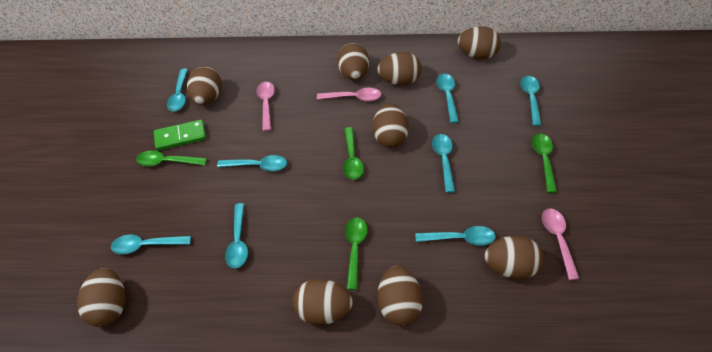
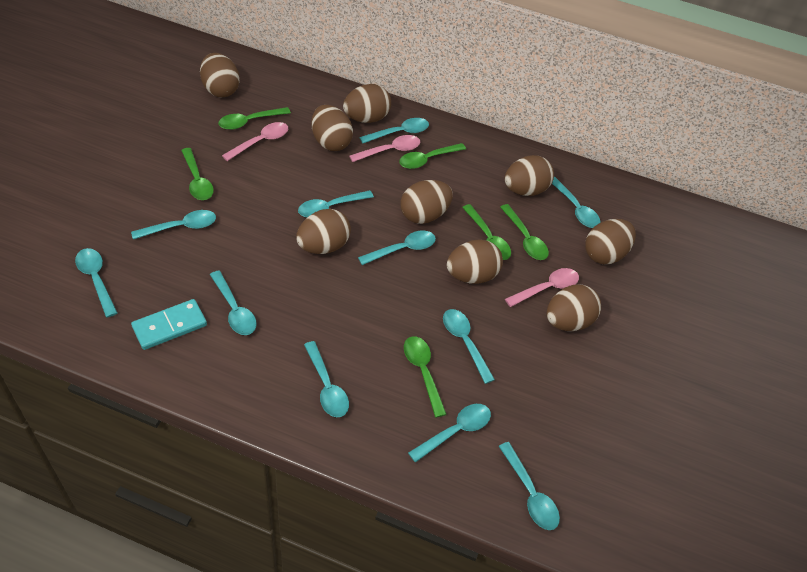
green domino: 1 -> 0
green spoon: 4 -> 6
turquoise domino: 0 -> 1
turquoise spoon: 8 -> 11

